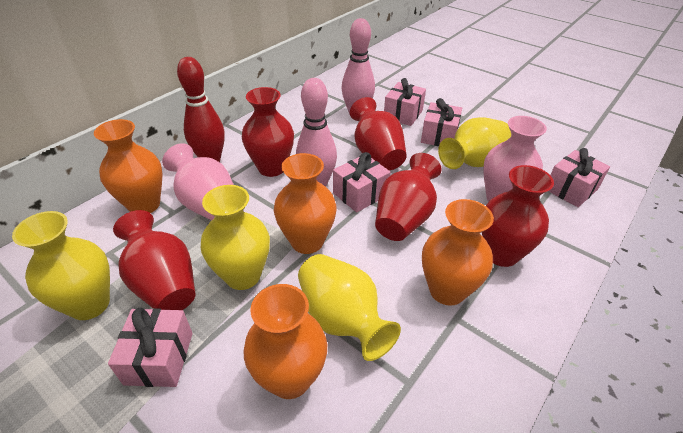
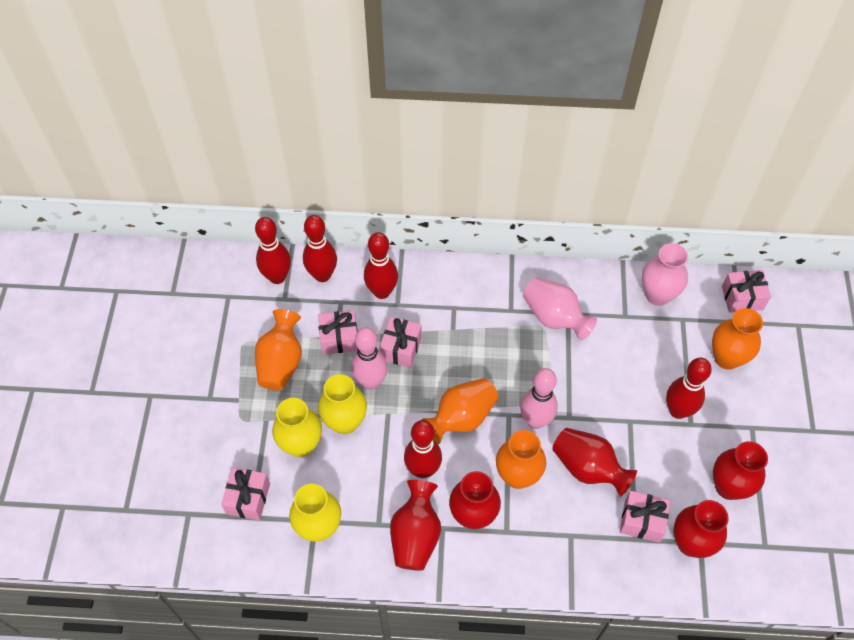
red bowling pin: 1 -> 5
yellow vase: 4 -> 3

